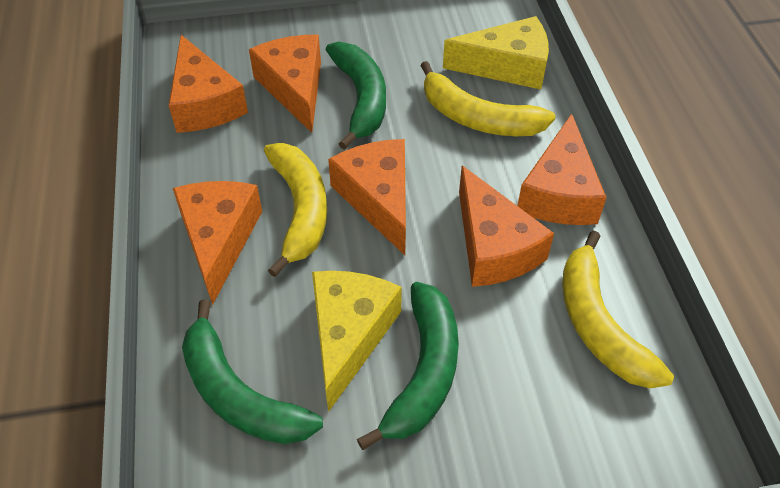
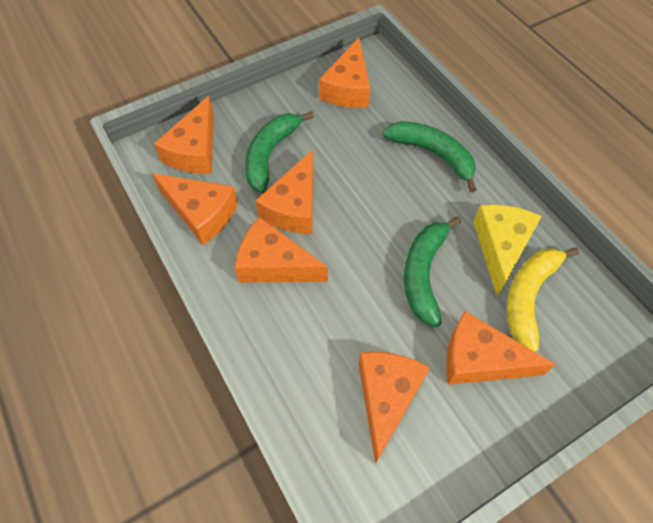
orange cheese: 6 -> 7
yellow banana: 3 -> 1
yellow cheese: 2 -> 1

